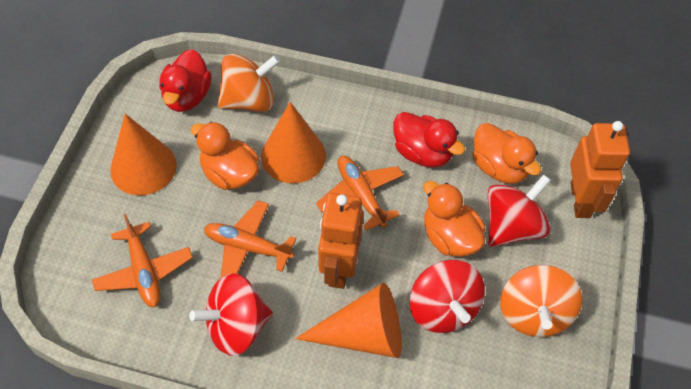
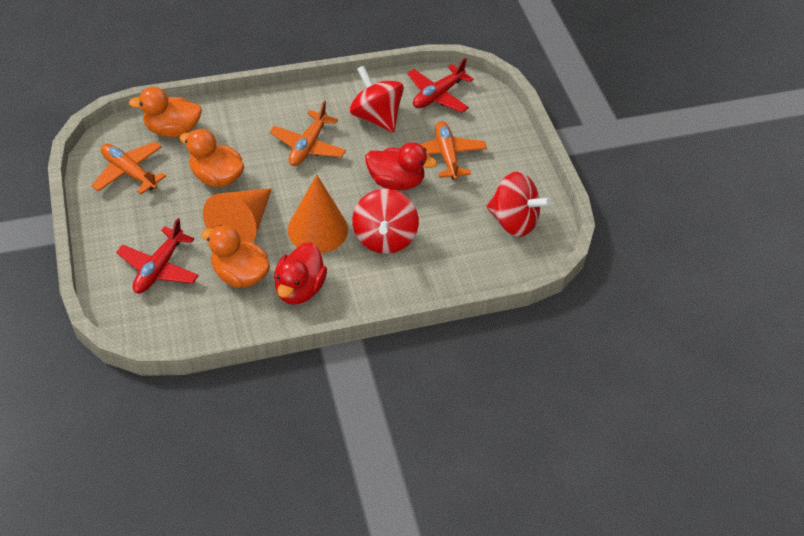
orange cone: 3 -> 2
orange robot: 2 -> 0
orange spinning top: 2 -> 0
red plane: 0 -> 2

